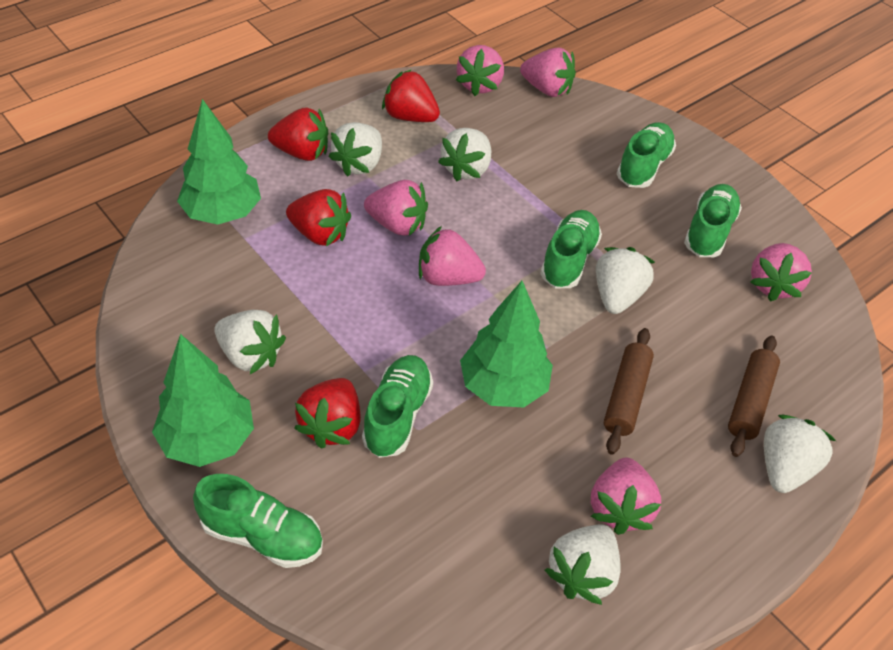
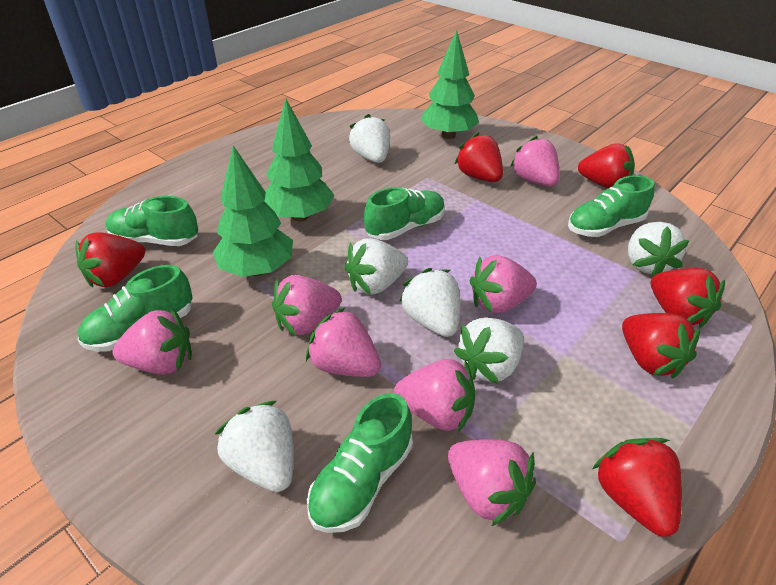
brown rolling pin: 2 -> 0
pink strawberry: 6 -> 7
red strawberry: 4 -> 6

